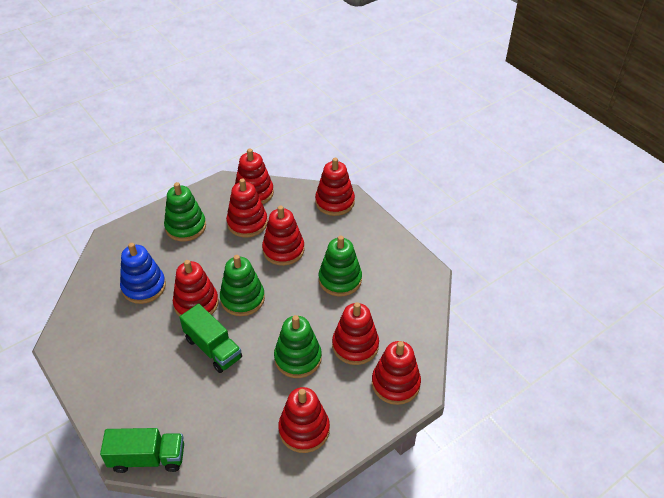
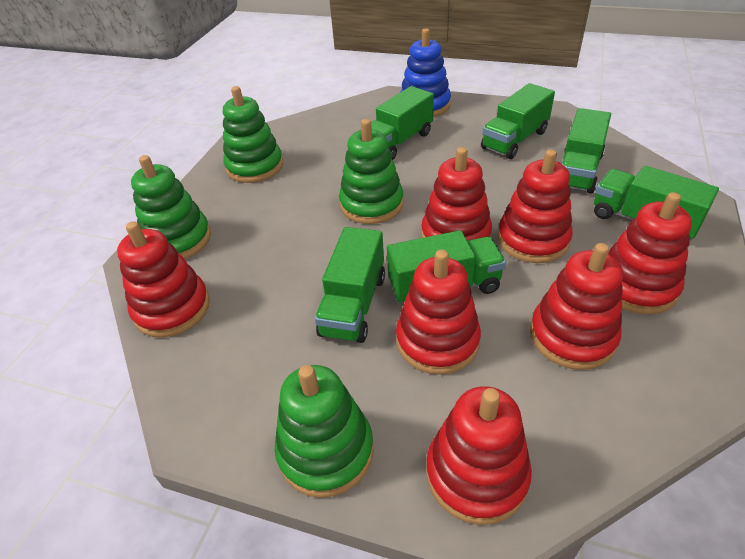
green truck: 2 -> 6
red stacking toy: 8 -> 7

